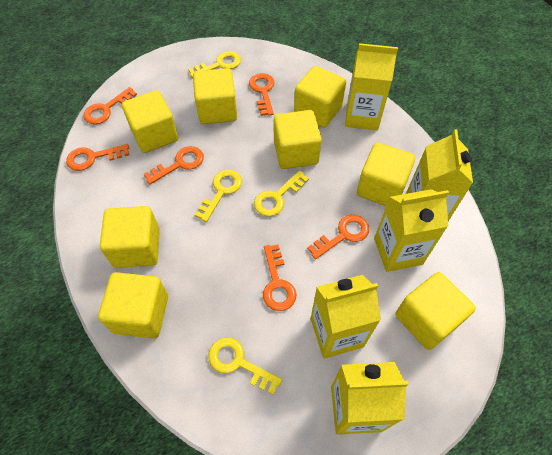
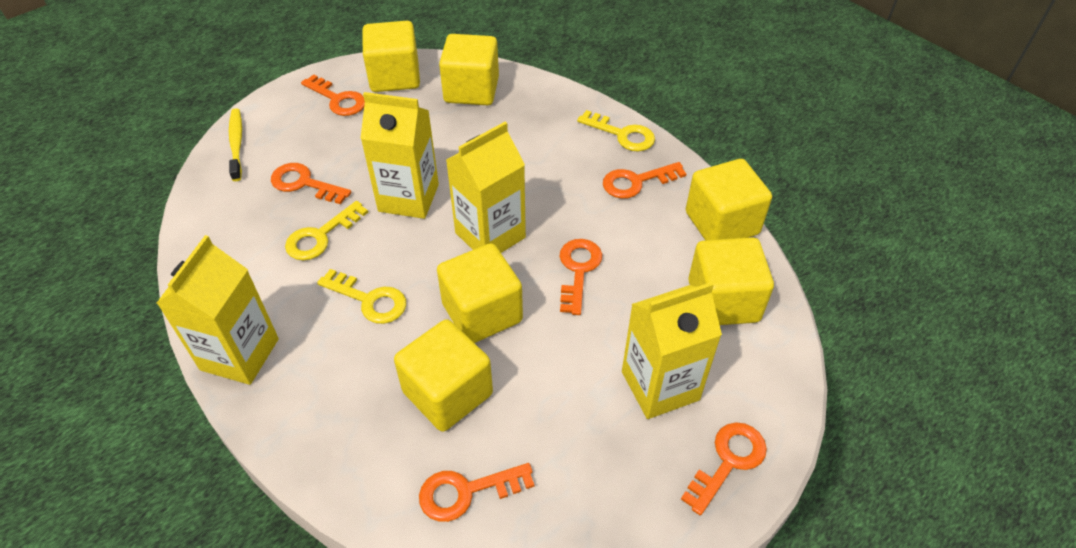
yellow carton: 5 -> 4
yellow cube: 8 -> 6
yellow key: 4 -> 3
yellow toothbrush: 0 -> 1

